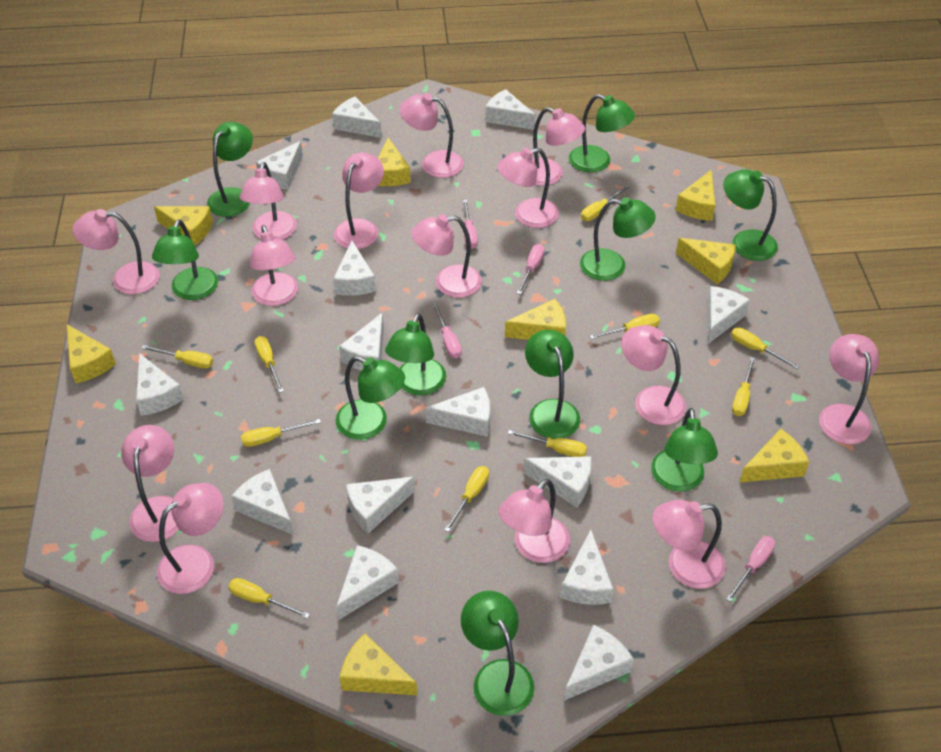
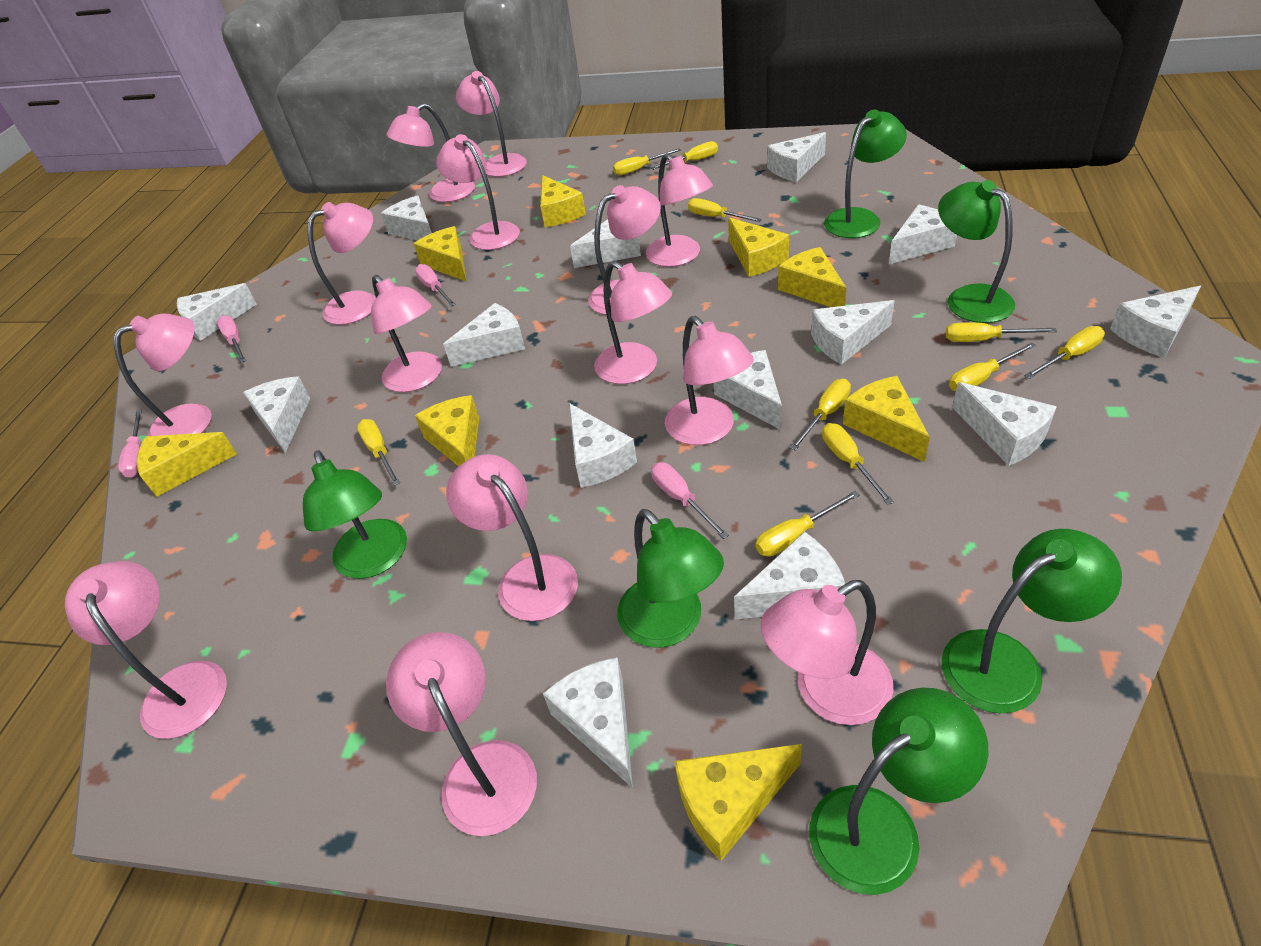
green lamp: 10 -> 6

